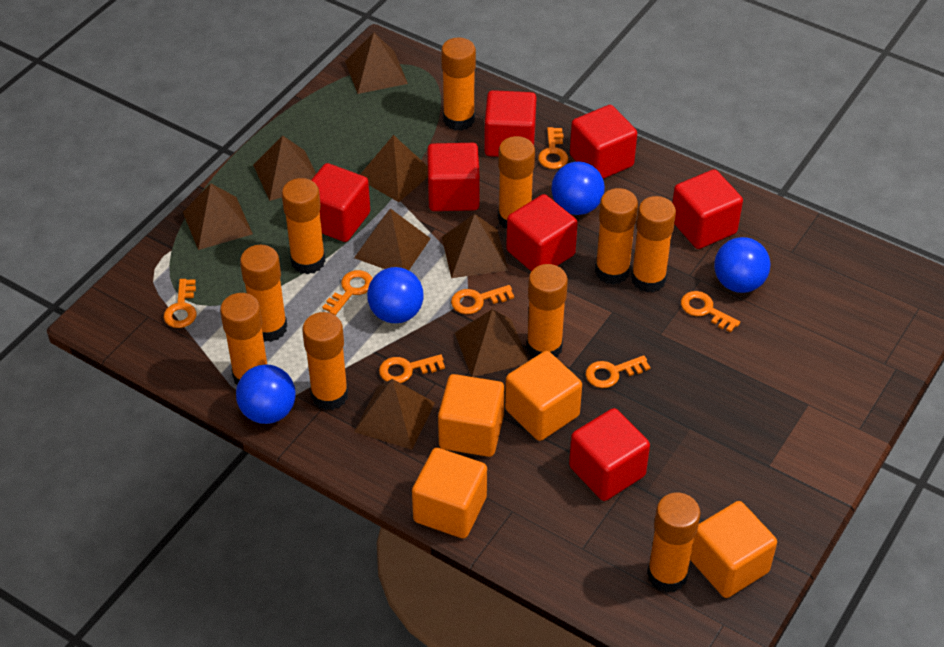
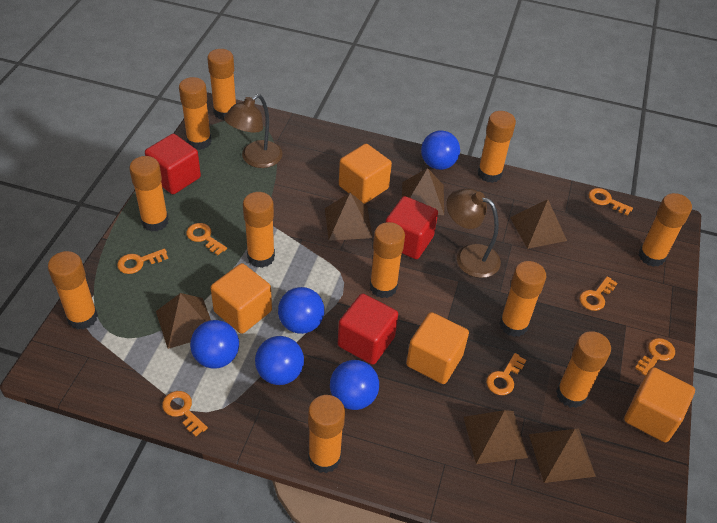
blue ball: 4 -> 5
brown lamp: 0 -> 2
brown pyramid: 8 -> 6
orange glue stick: 10 -> 11
red cube: 7 -> 3

